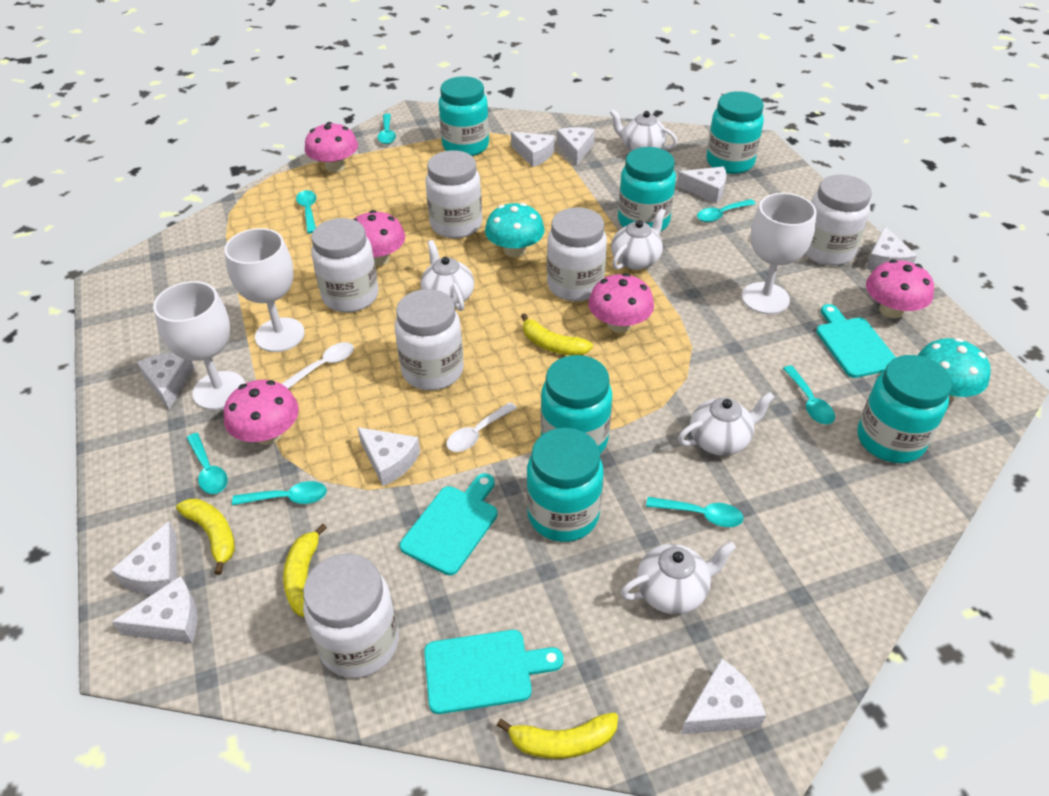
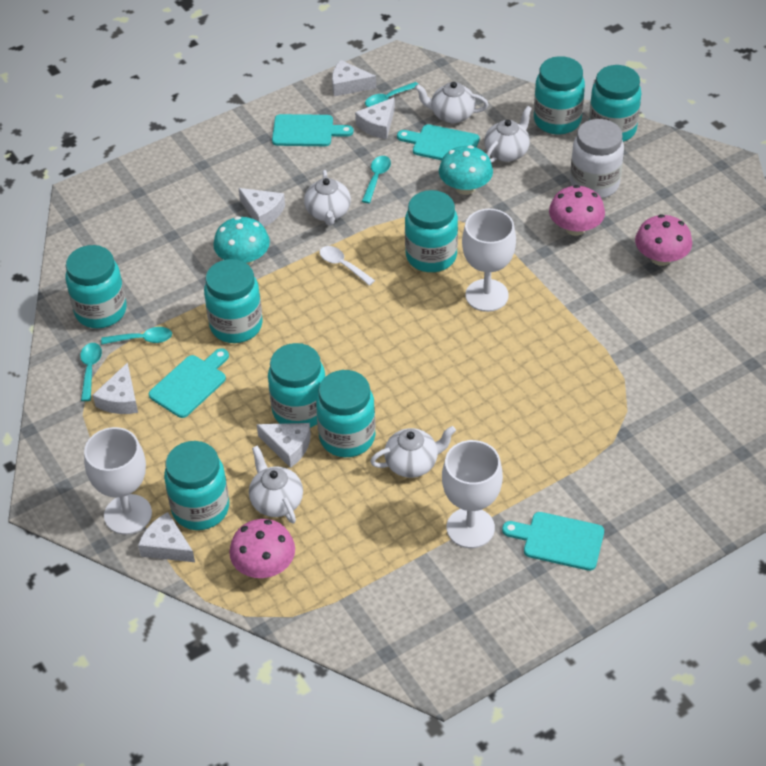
pink mushroom: 5 -> 3
turquoise cutting board: 3 -> 4
turquoise jar: 6 -> 8
turquoise spoon: 7 -> 4
white cheese: 9 -> 6
white jar: 6 -> 1
white spoon: 2 -> 1
yellow banana: 4 -> 0

